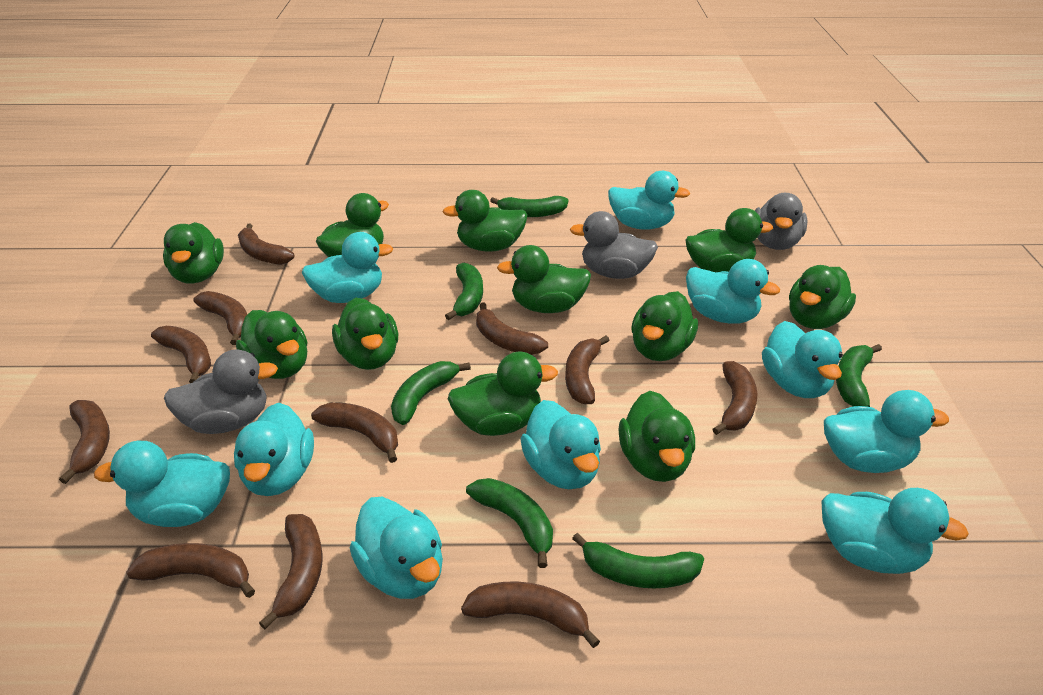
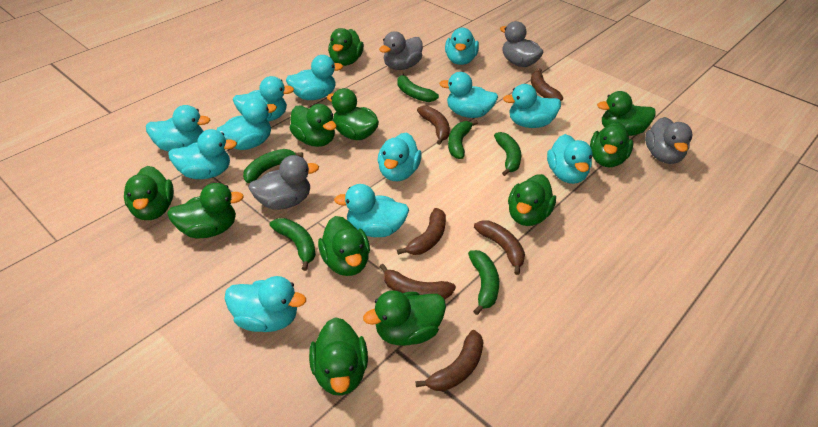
brown banana: 11 -> 6
grey duck: 3 -> 4
turquoise duck: 10 -> 12

